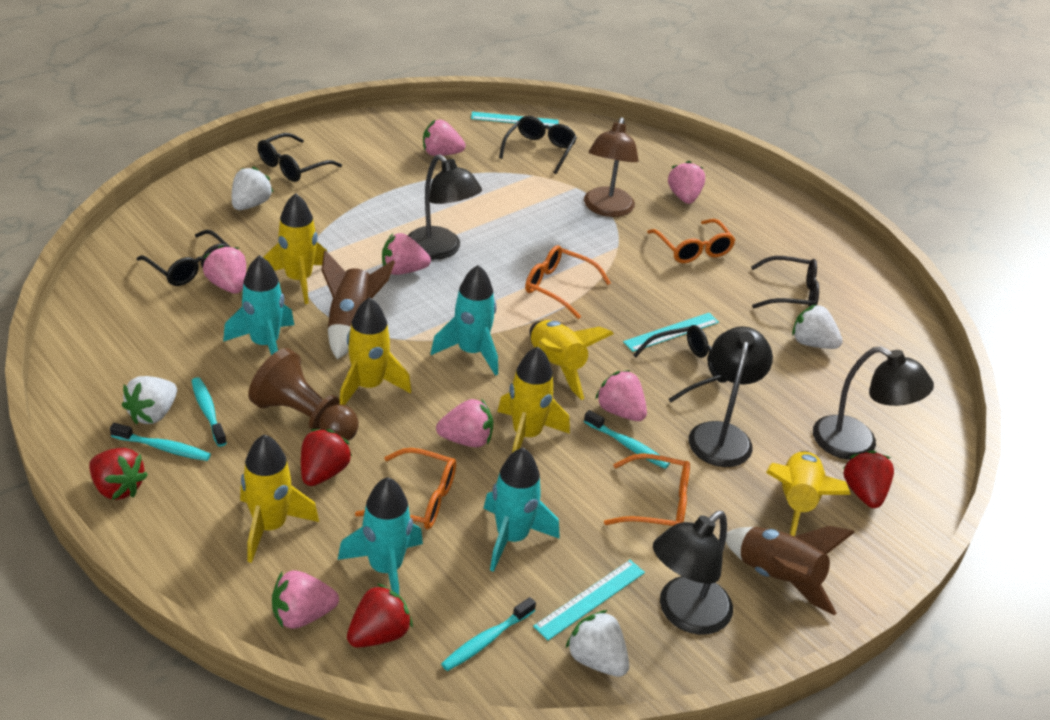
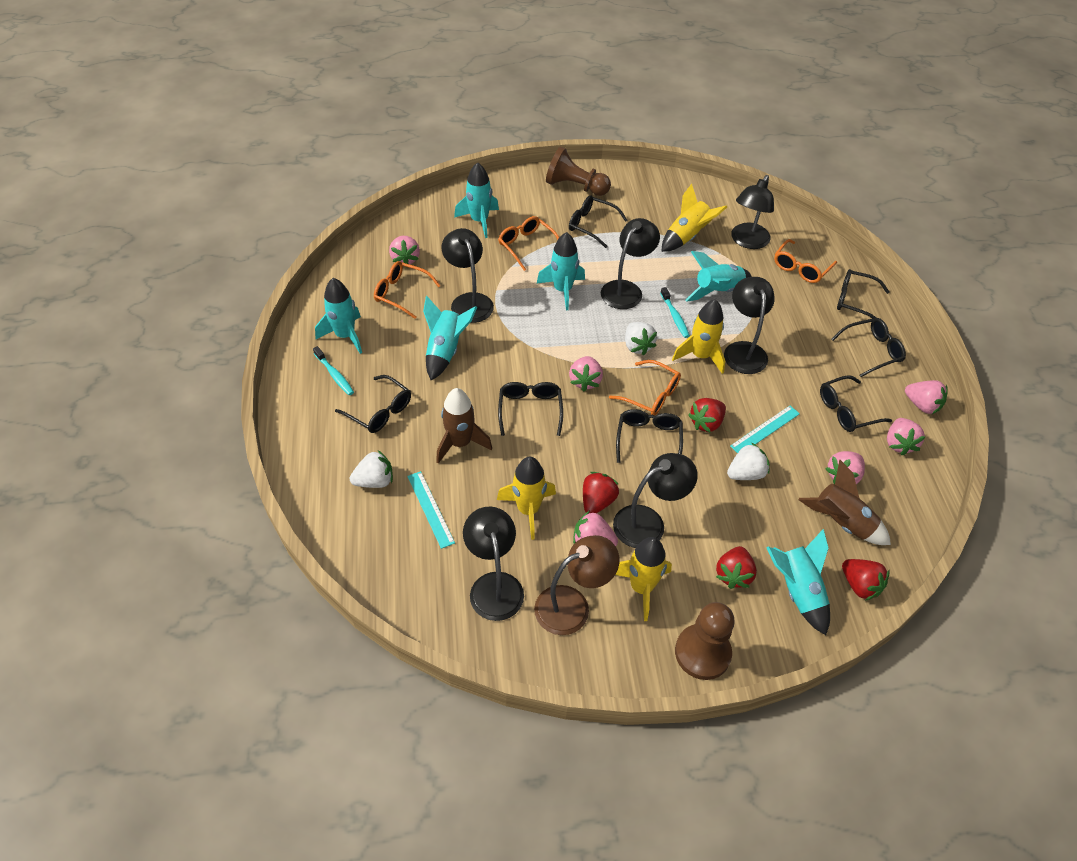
black glasses: 5 -> 7
black lamp: 4 -> 6
brown pawn: 1 -> 2
pink strawberry: 7 -> 6
turquoise rocket: 4 -> 6
turquoise ruler: 3 -> 2
turquoise toothbrush: 4 -> 2
white strawberry: 4 -> 3
yellow rocket: 6 -> 4

